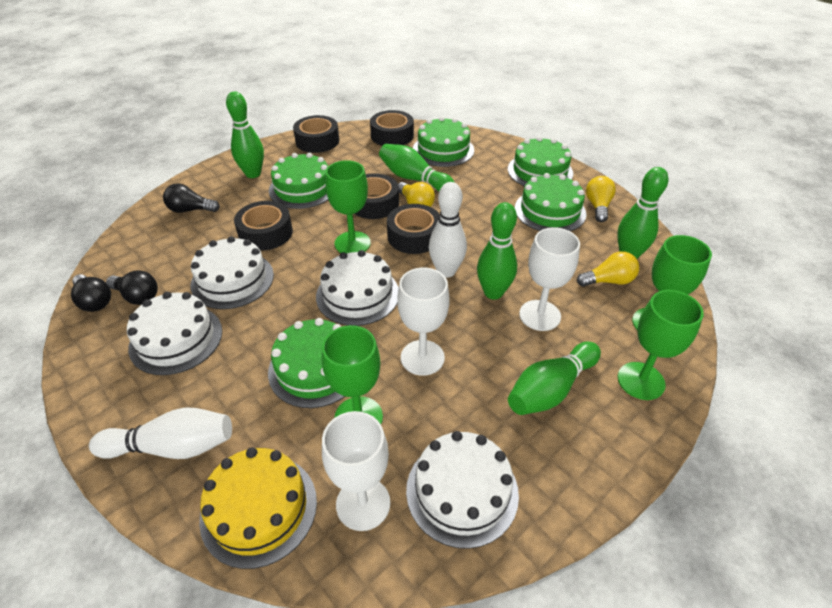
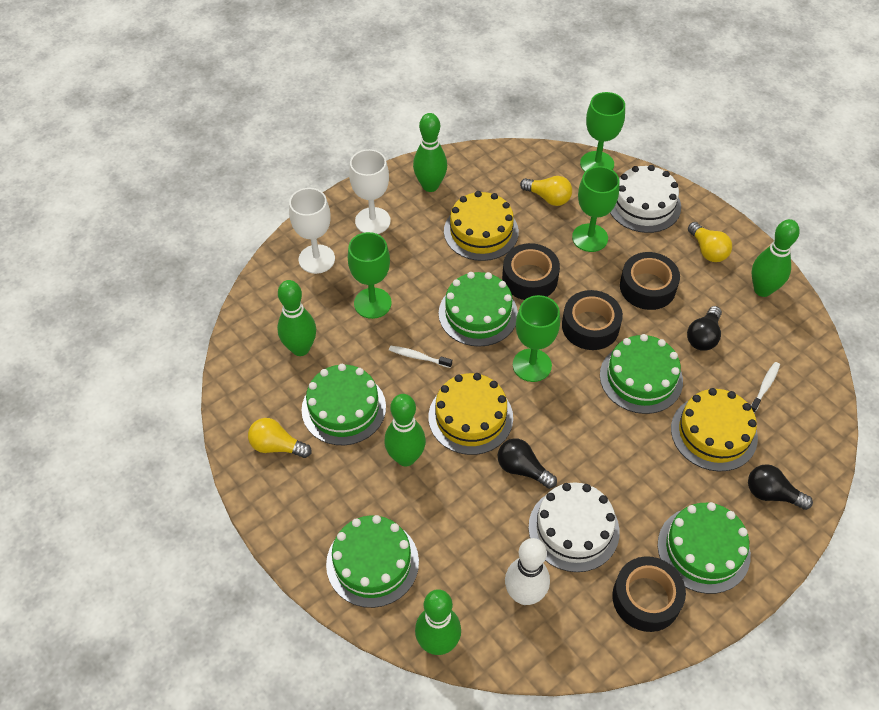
black tape: 5 -> 4
white bowling pin: 2 -> 1
white cake: 4 -> 2
white goblet: 3 -> 2
white toothbrush: 0 -> 2
yellow cake: 1 -> 3

